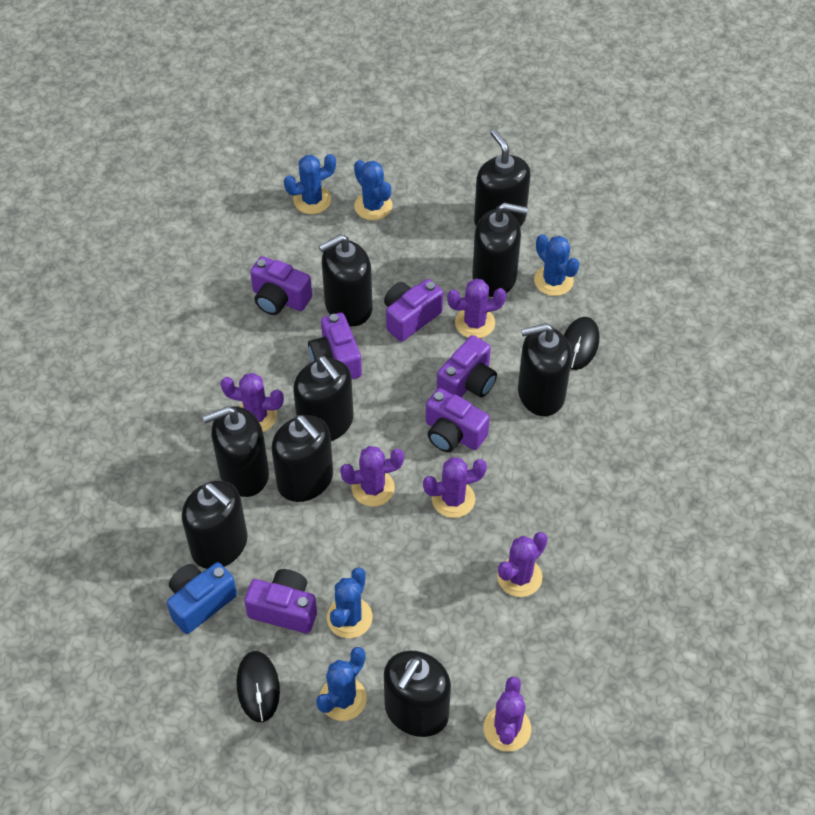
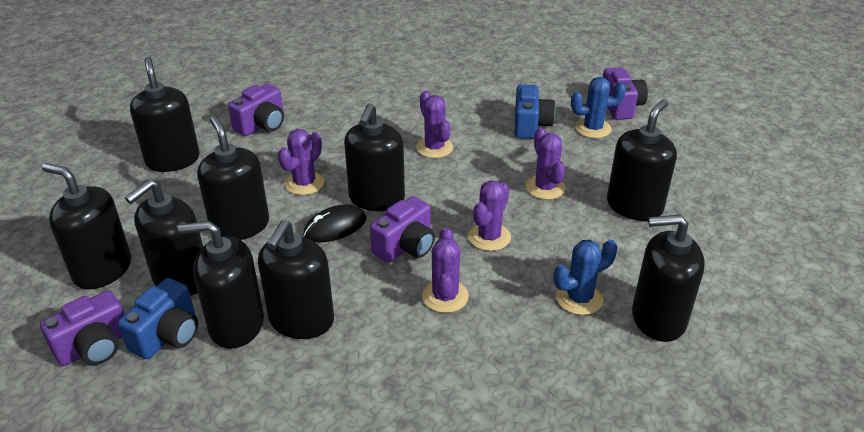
black mouse: 2 -> 1
blue cactus: 5 -> 2
blue camera: 1 -> 2
purple cactus: 6 -> 5
purple camera: 6 -> 4

